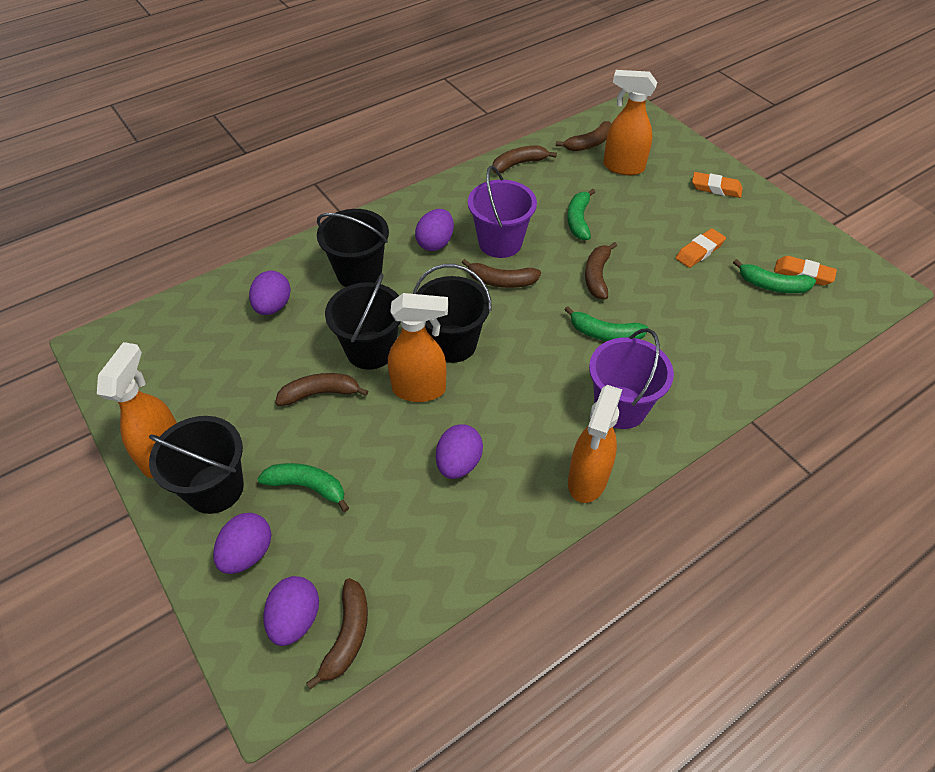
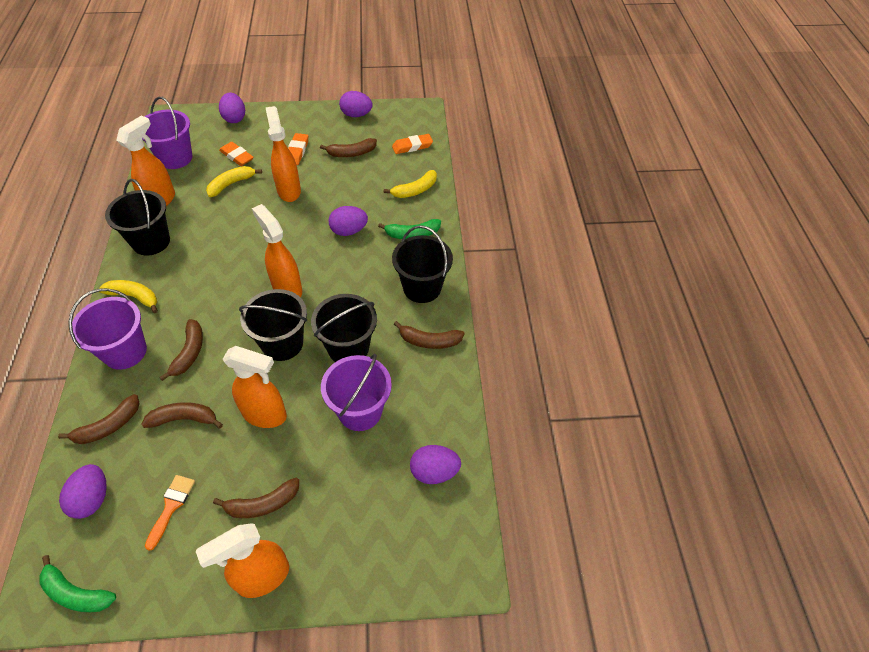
green banana: 4 -> 2
orange brush: 0 -> 1
orange spray bottle: 4 -> 5
purple bucket: 2 -> 3
yellow banana: 0 -> 3

